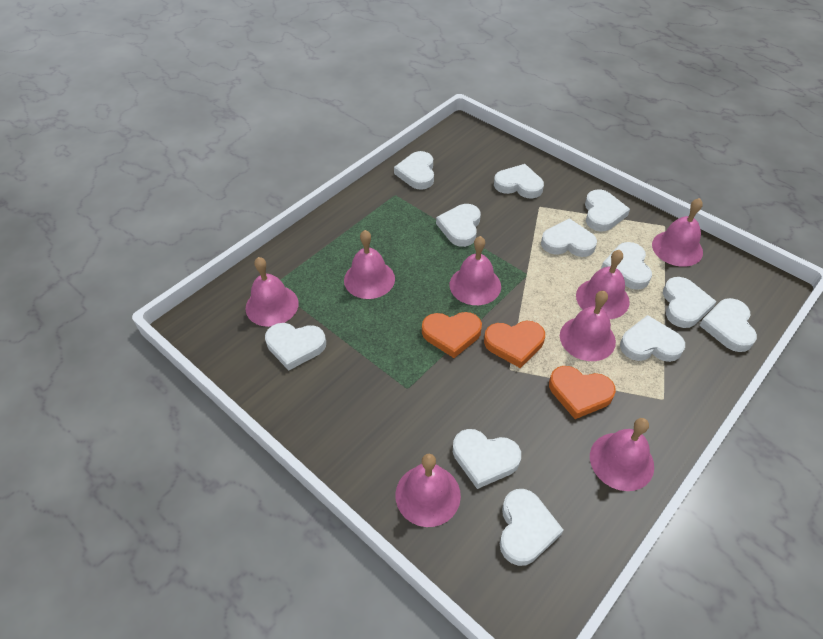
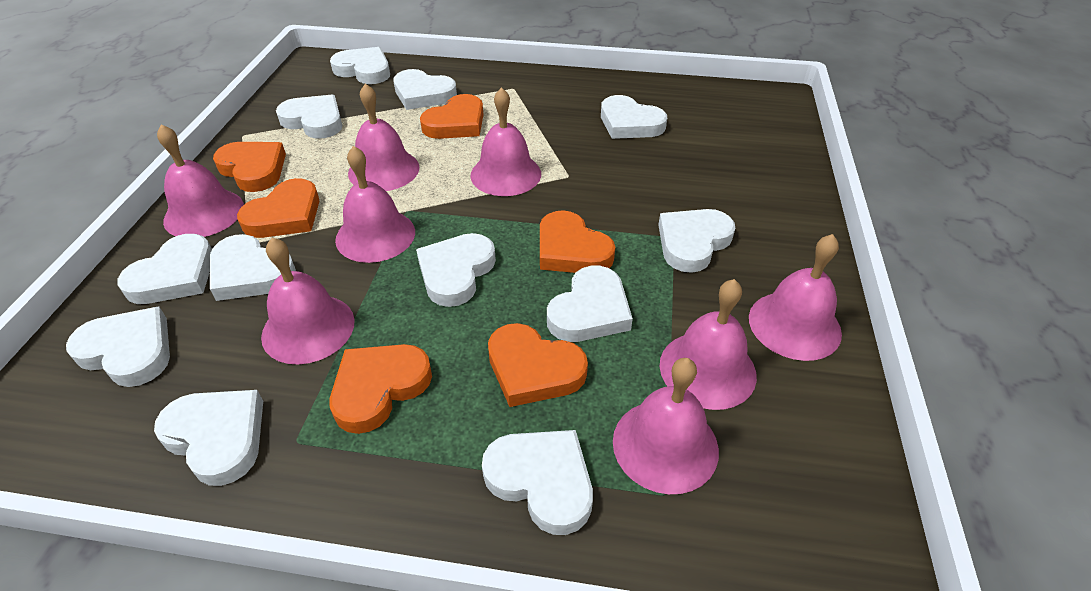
orange heart: 3 -> 6

